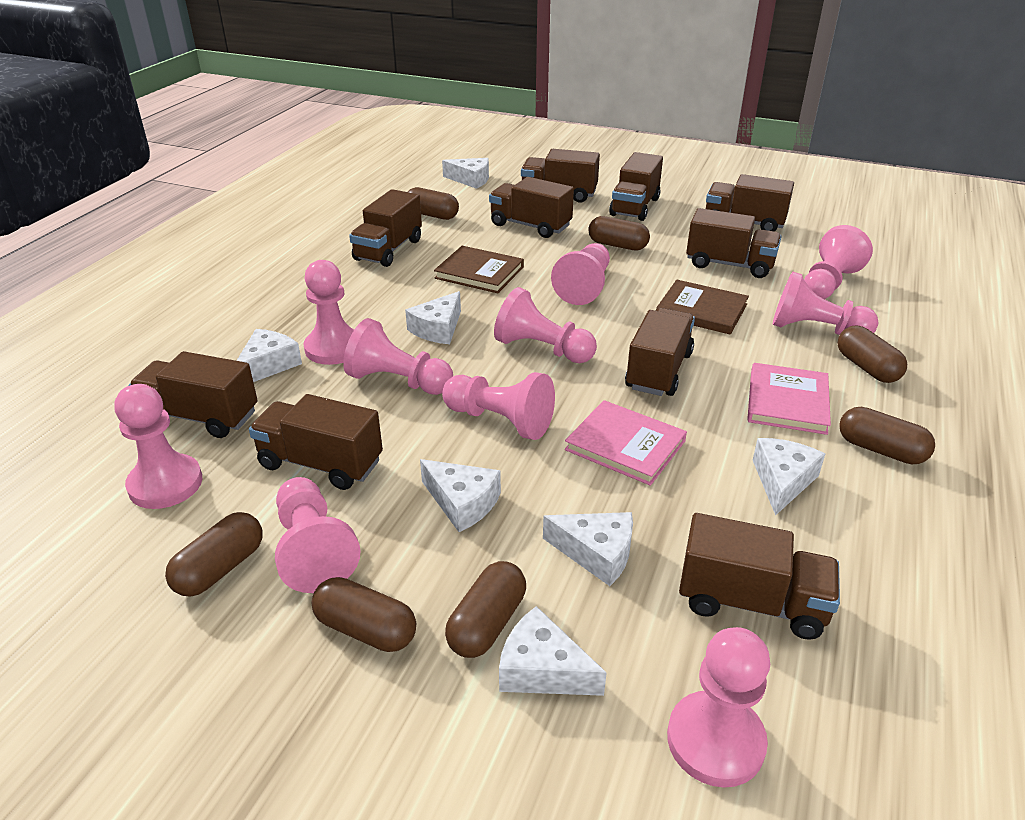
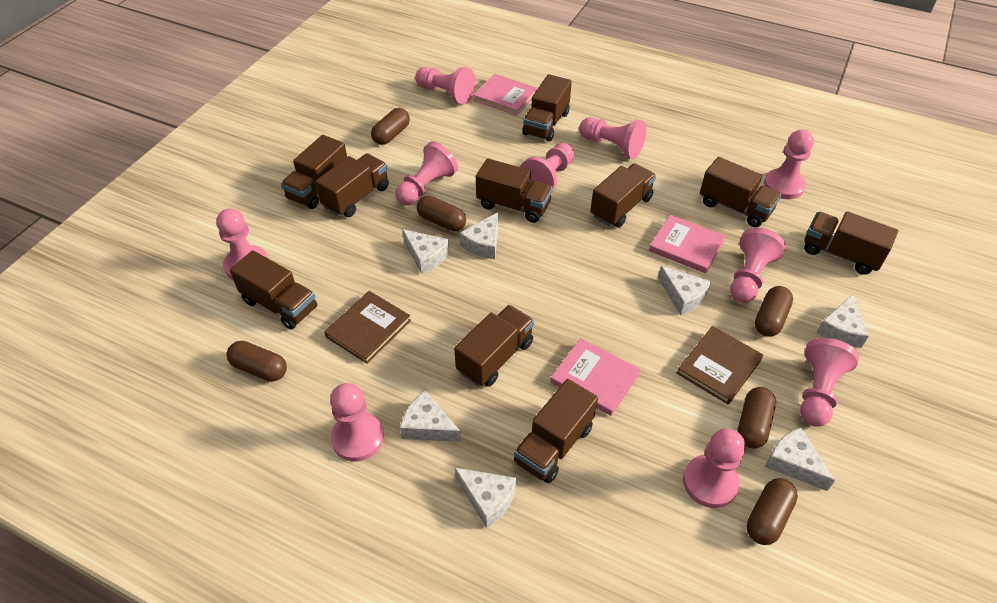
brown capsule: 7 -> 6
pink book: 2 -> 3

